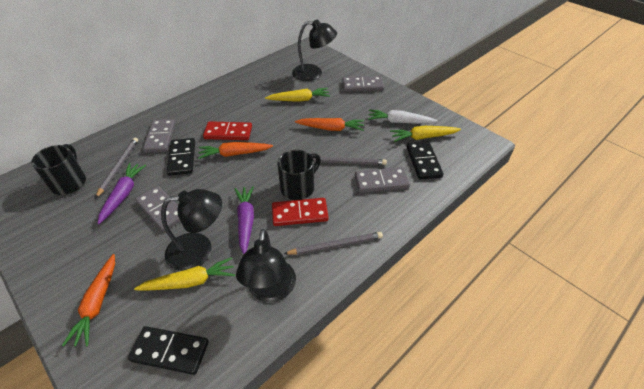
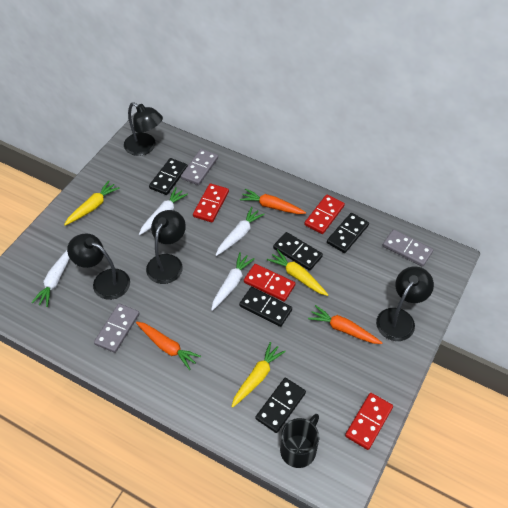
black domino: 3 -> 5
black lamp: 3 -> 4
black mug: 2 -> 1
grey domino: 4 -> 3
grey pencil: 3 -> 0
purple carrot: 2 -> 0
red domino: 2 -> 4
white carrot: 1 -> 4

